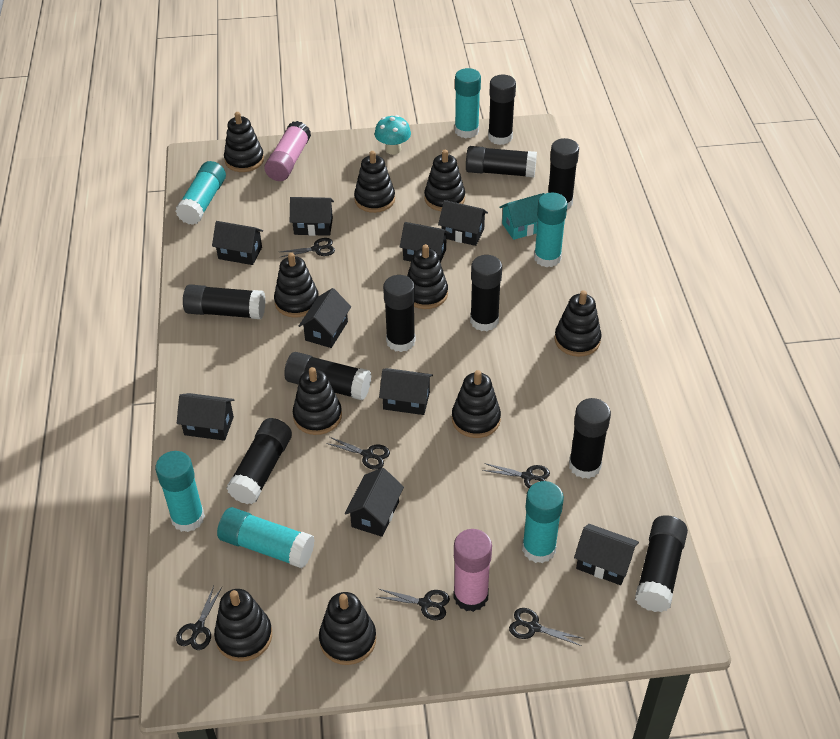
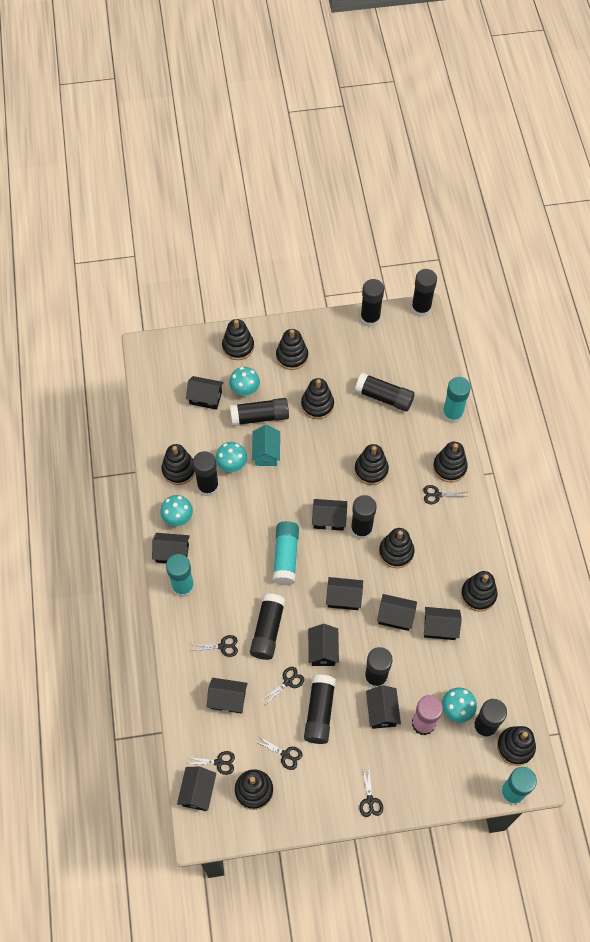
black house: 9 -> 10
pink glue stick: 2 -> 1
turquoise glue stick: 6 -> 4
turquoise mushroom: 1 -> 4

